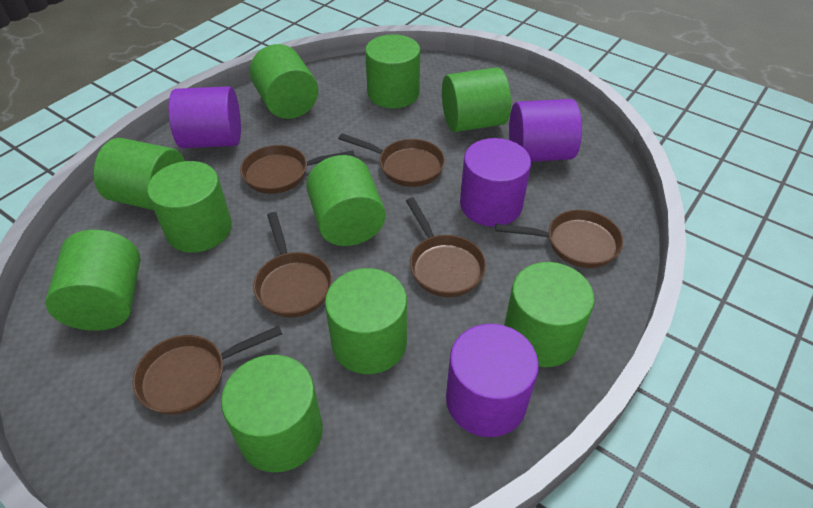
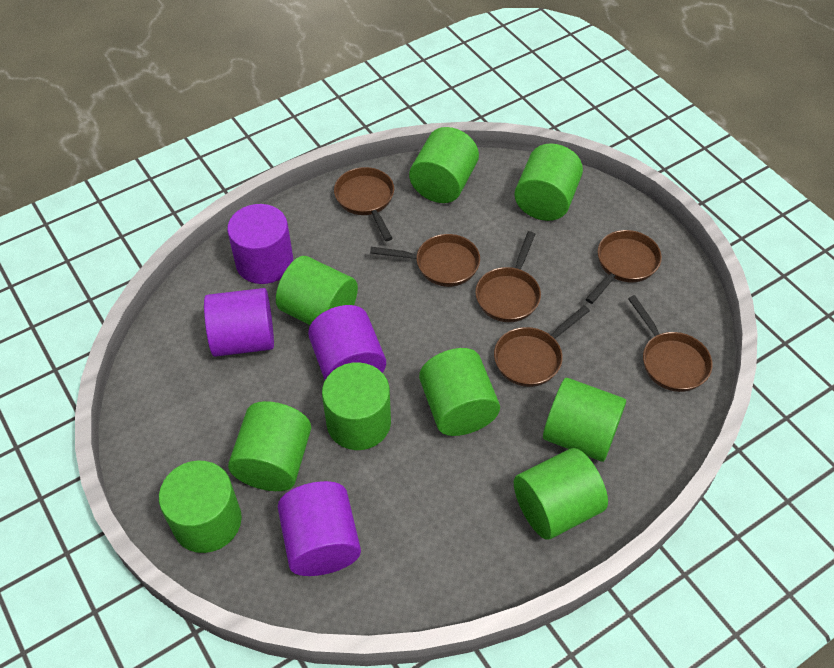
green cylinder: 10 -> 9

